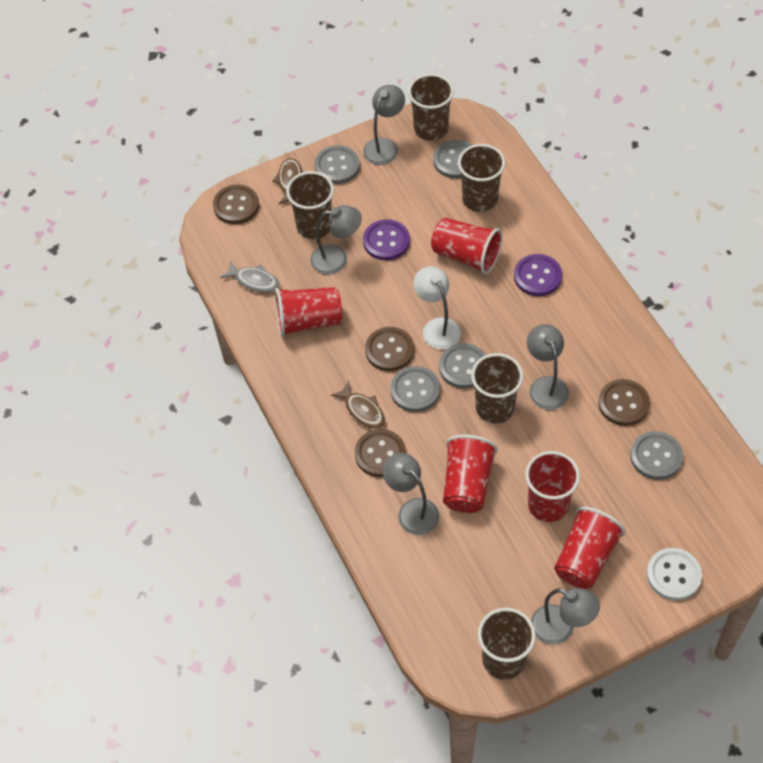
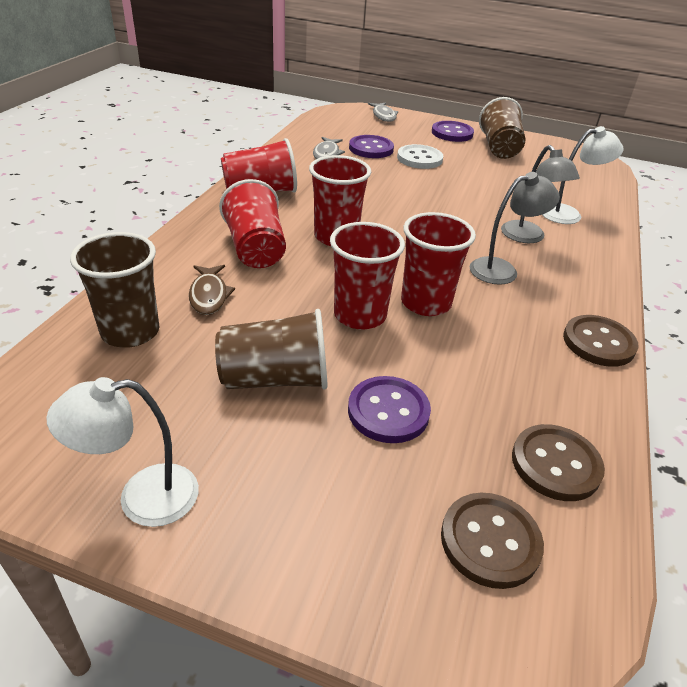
brown button: 4 -> 3
brown cup: 5 -> 3
brown fish: 2 -> 1
grey button: 5 -> 0
grey fish: 1 -> 2
grey lamp: 5 -> 2
purple button: 2 -> 3
white lamp: 1 -> 2

